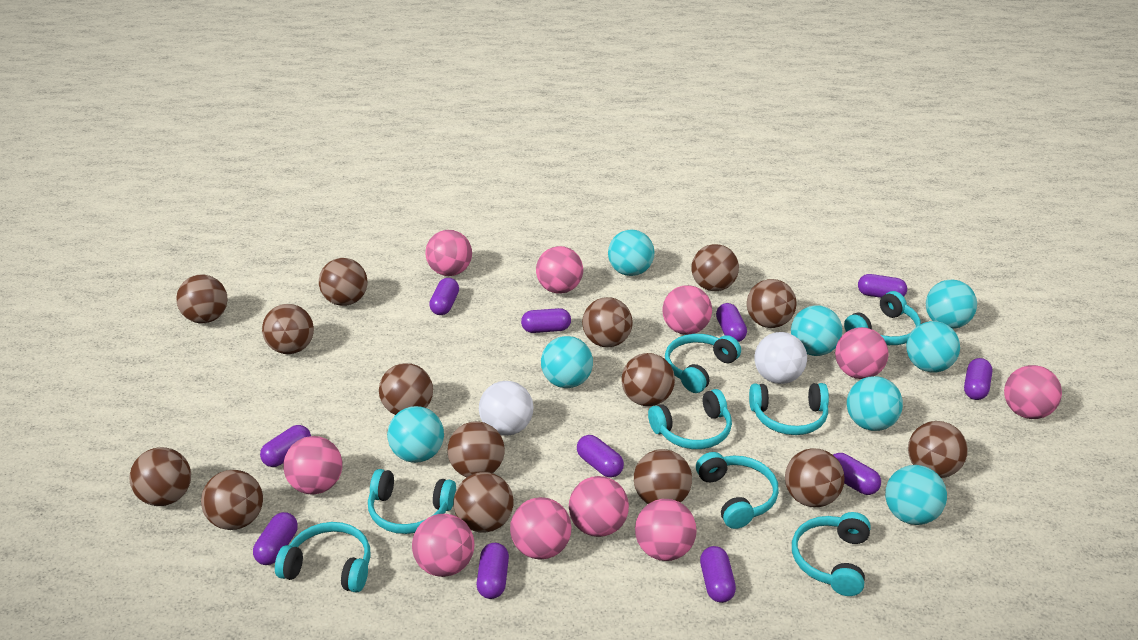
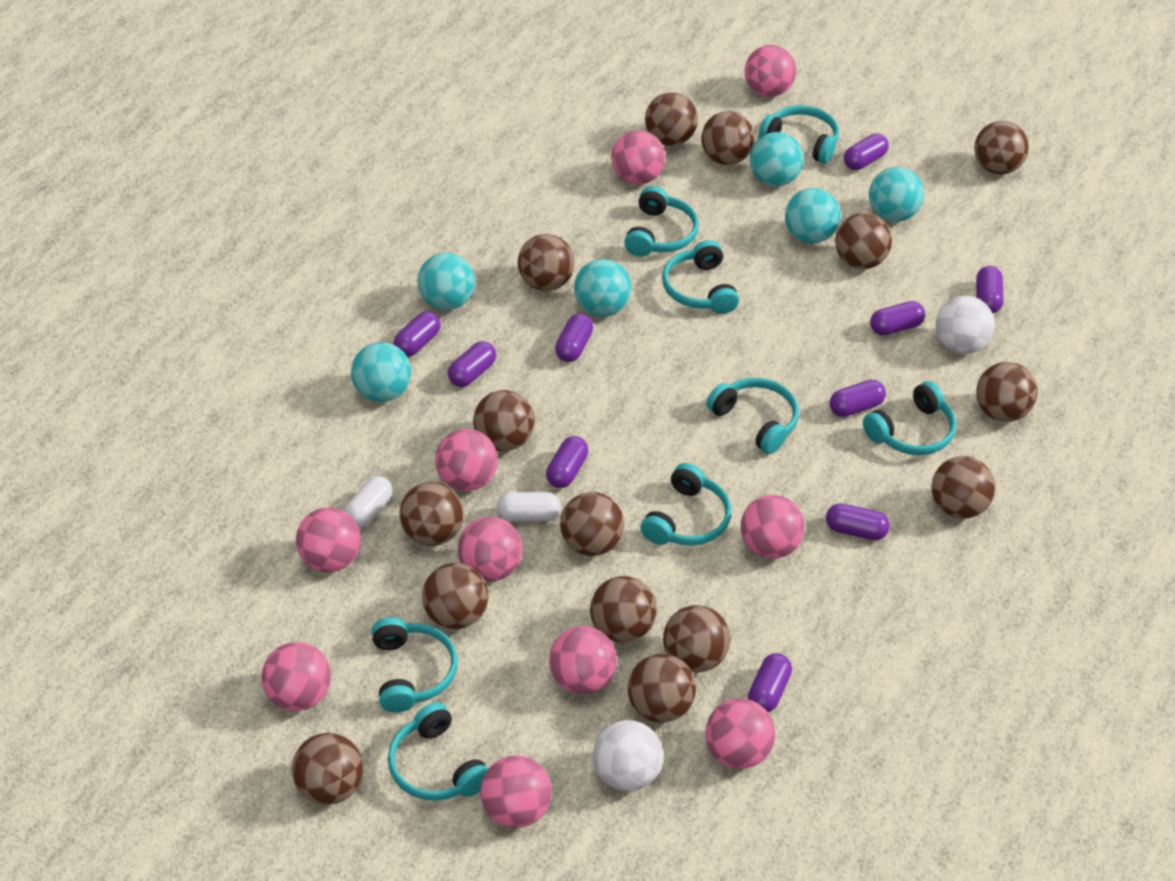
purple capsule: 11 -> 10
turquoise ball: 8 -> 6
white capsule: 0 -> 2

